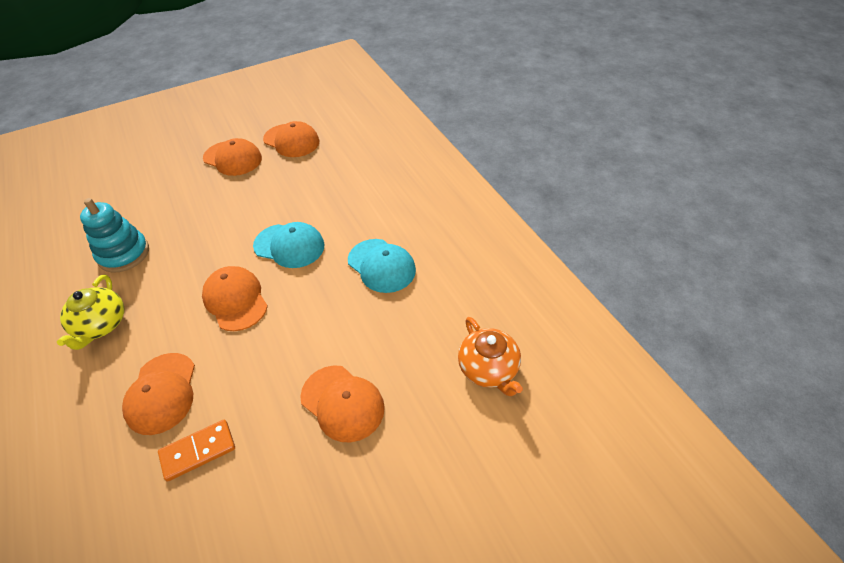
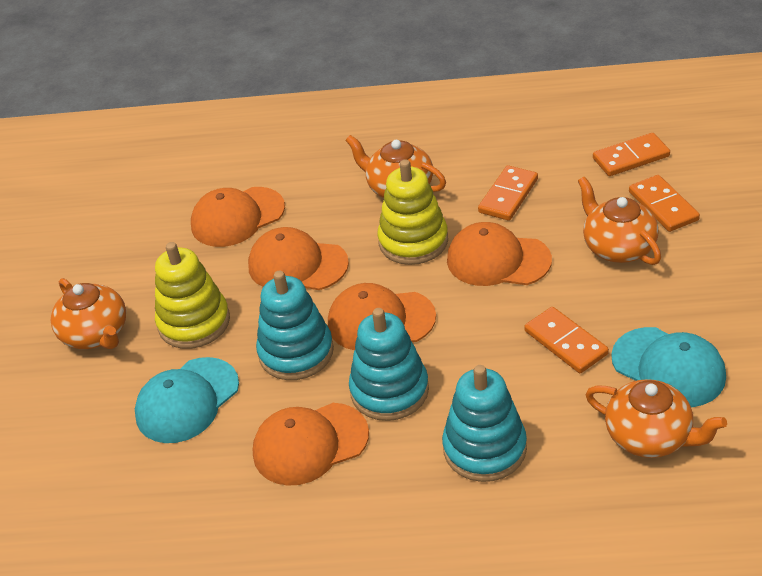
orange domino: 1 -> 4
orange teapot: 1 -> 4
turquoise stacking toy: 1 -> 3
yellow stacking toy: 0 -> 2
yellow teapot: 1 -> 0

